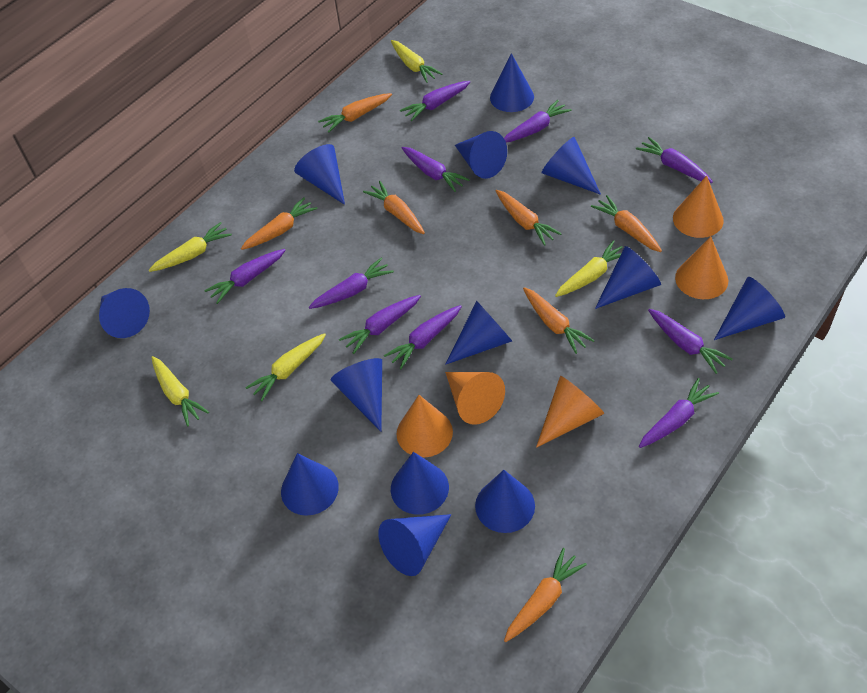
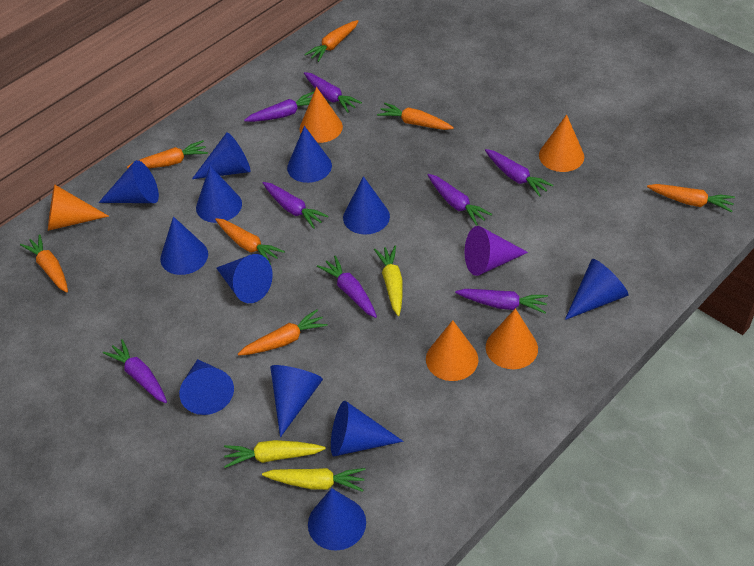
blue cone: 13 -> 12
purple carrot: 10 -> 8
purple cone: 0 -> 1
yellow carrot: 5 -> 3

